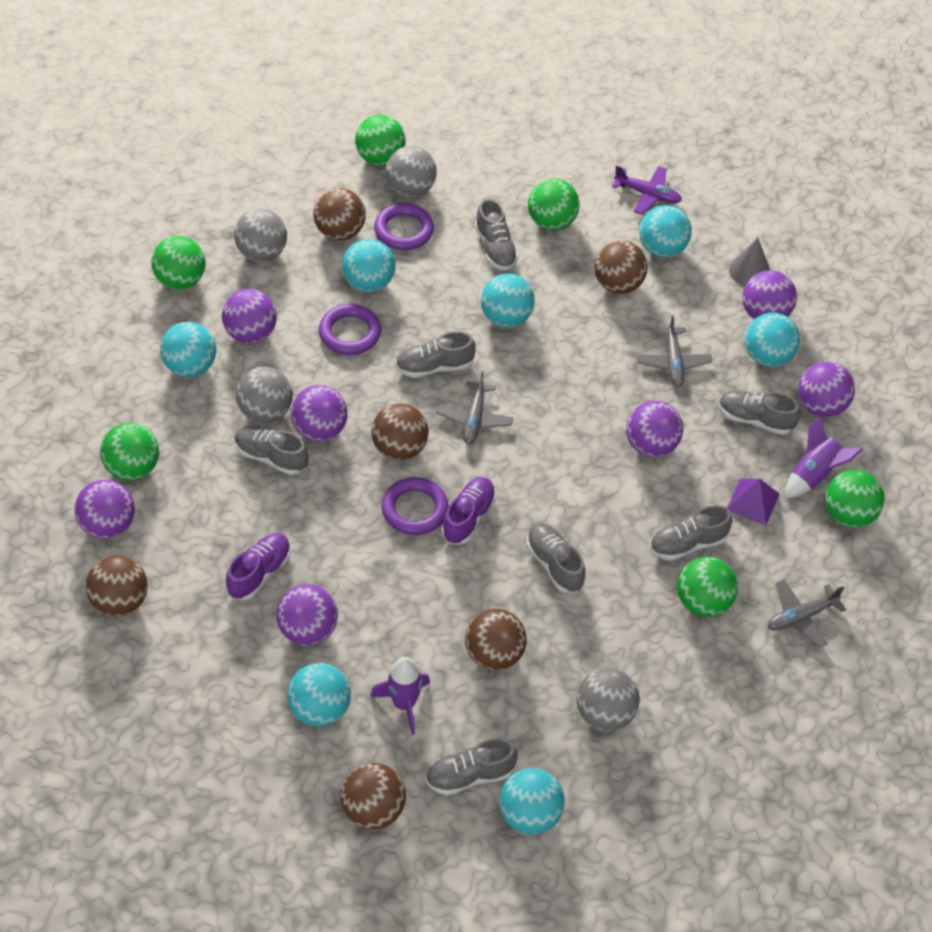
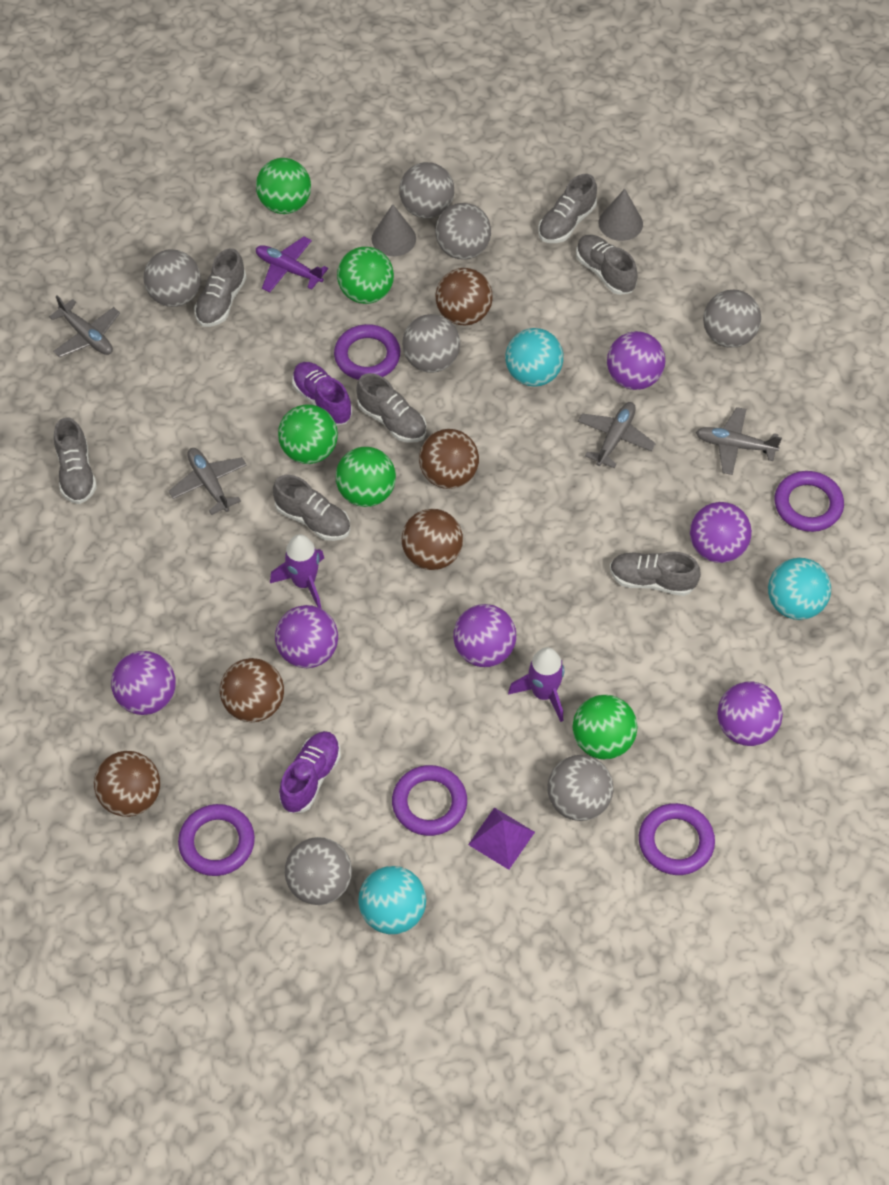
brown ball: 6 -> 5
green ball: 6 -> 5
grey ball: 4 -> 7
grey cone: 1 -> 2
grey plane: 3 -> 4
purple ball: 7 -> 6
purple ring: 3 -> 5
turquoise ball: 7 -> 3

